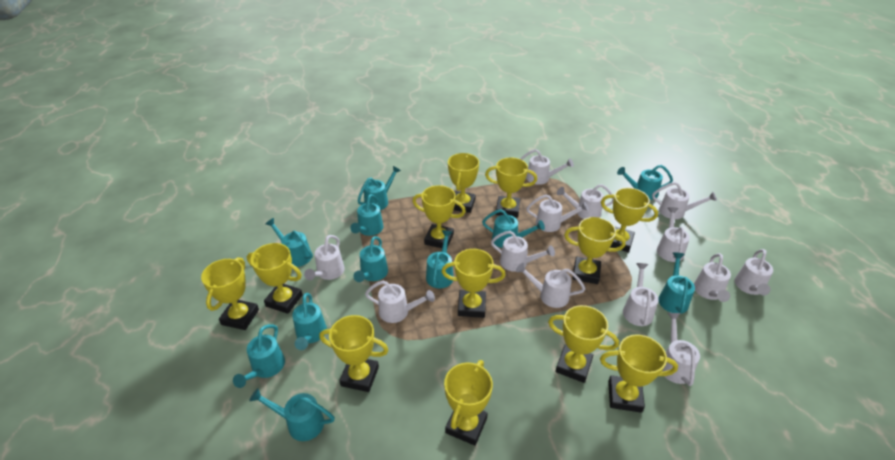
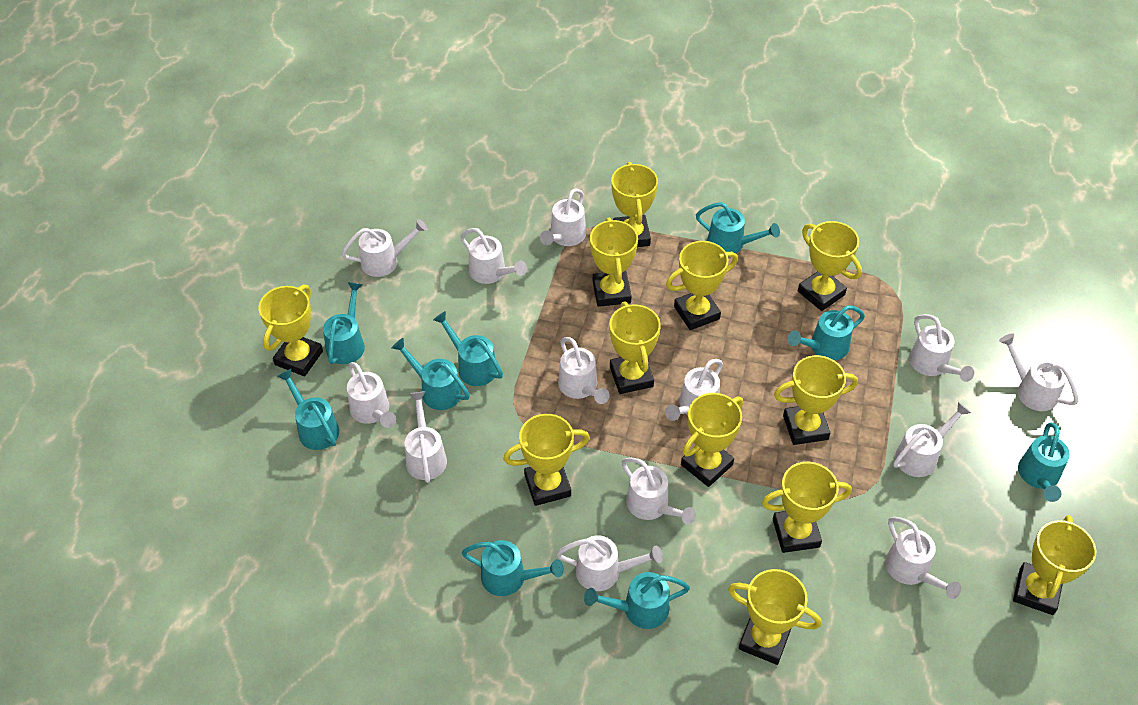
turquoise watering can: 11 -> 9

